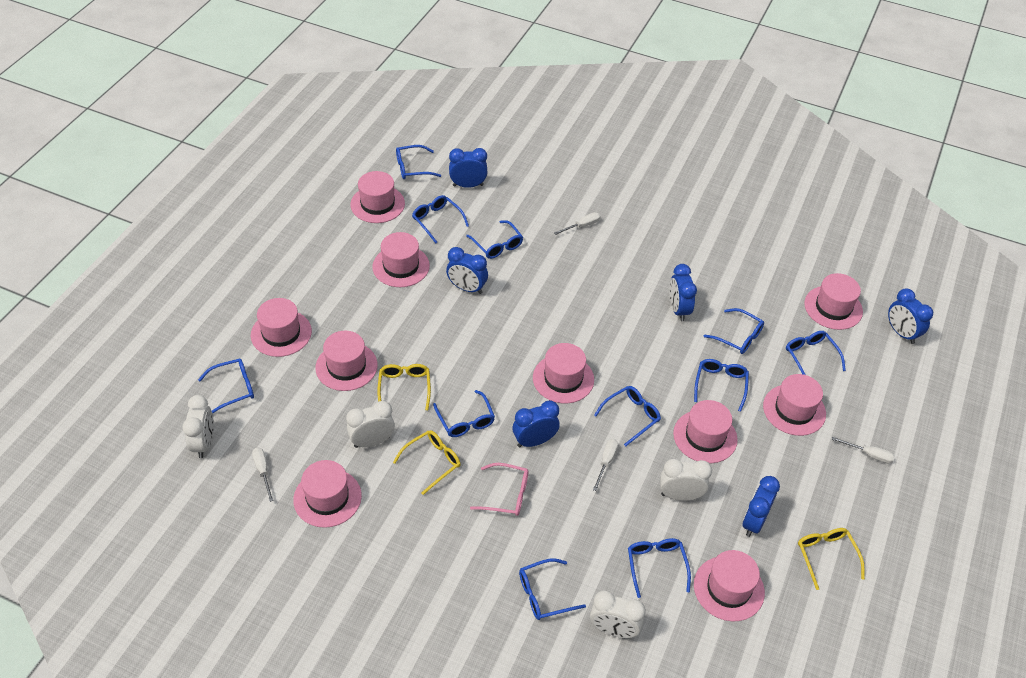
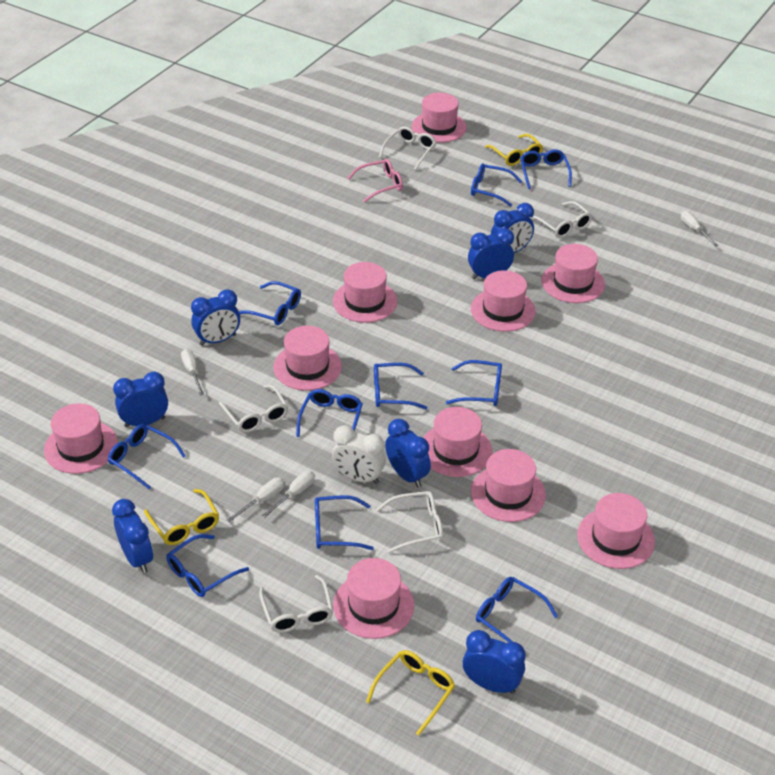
blue clock: 6 -> 7
blue glasses: 11 -> 10
white clock: 4 -> 1
white glasses: 0 -> 5

